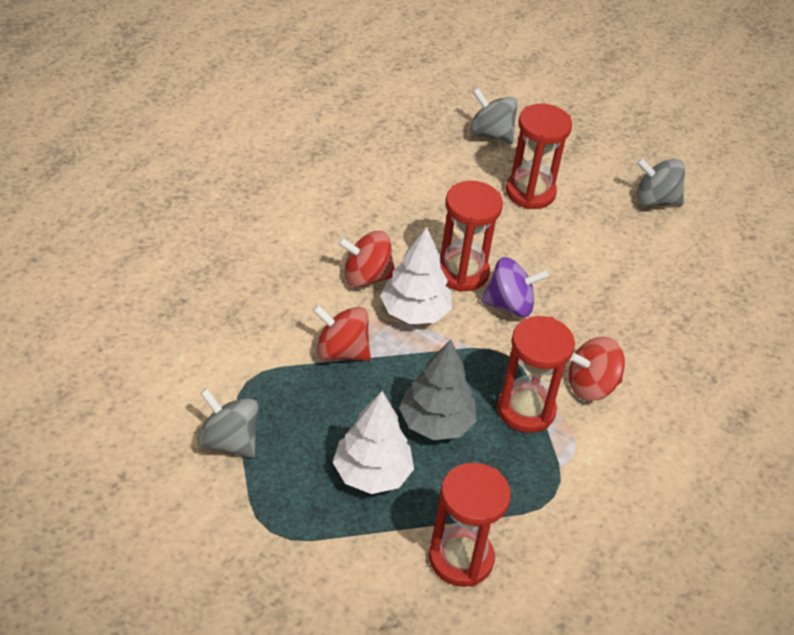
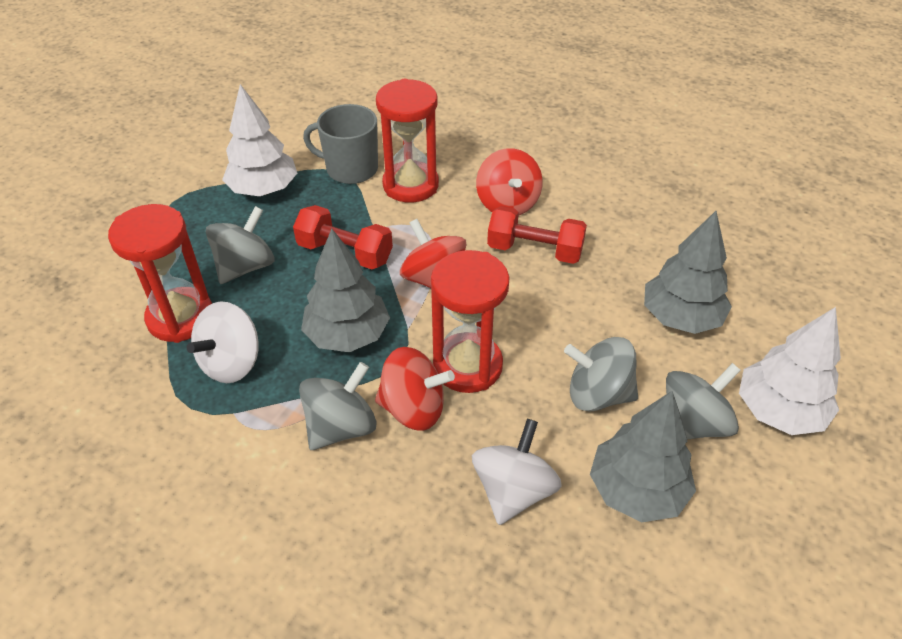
grey mug: 0 -> 1
grey spinning top: 3 -> 4
grey tree: 1 -> 3
purple spinning top: 1 -> 0
red dumbbell: 0 -> 2
red hourglass: 4 -> 3
white spinning top: 0 -> 2

